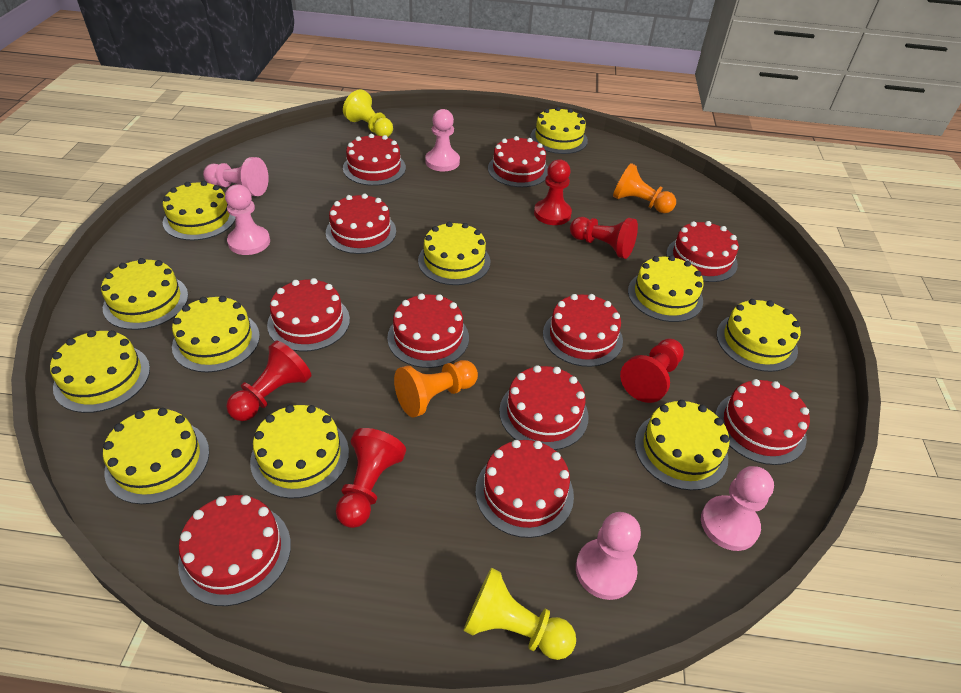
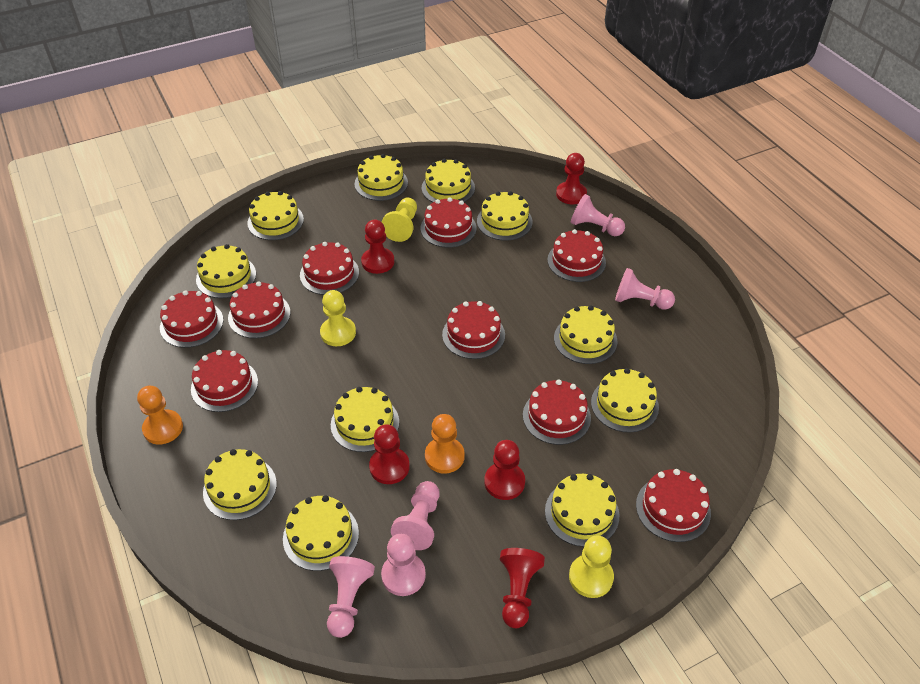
red cake: 11 -> 9
yellow pawn: 2 -> 3

